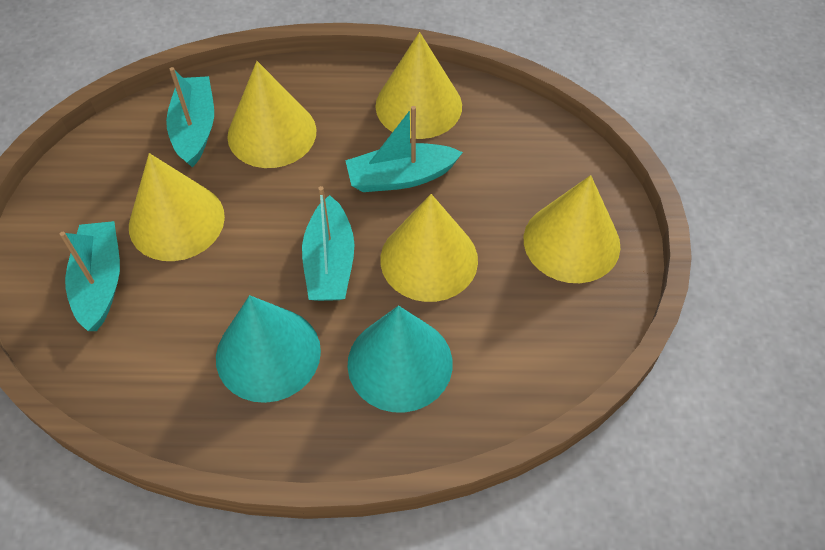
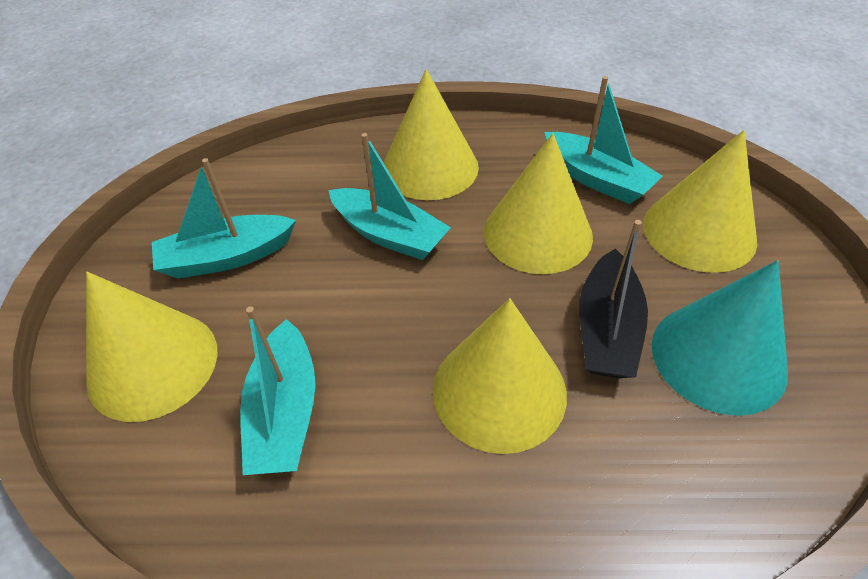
black boat: 0 -> 1
turquoise cone: 2 -> 1

